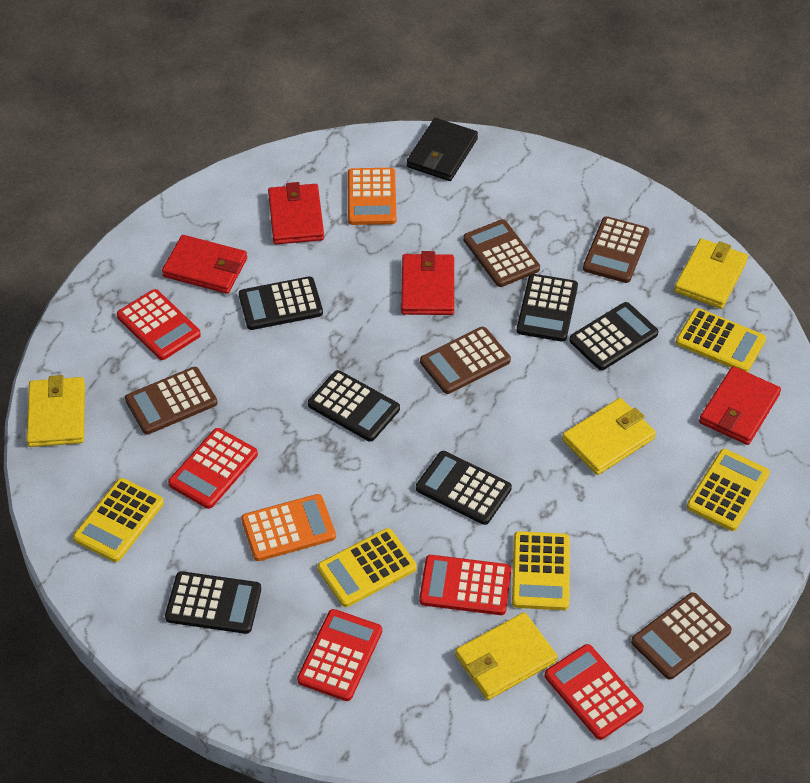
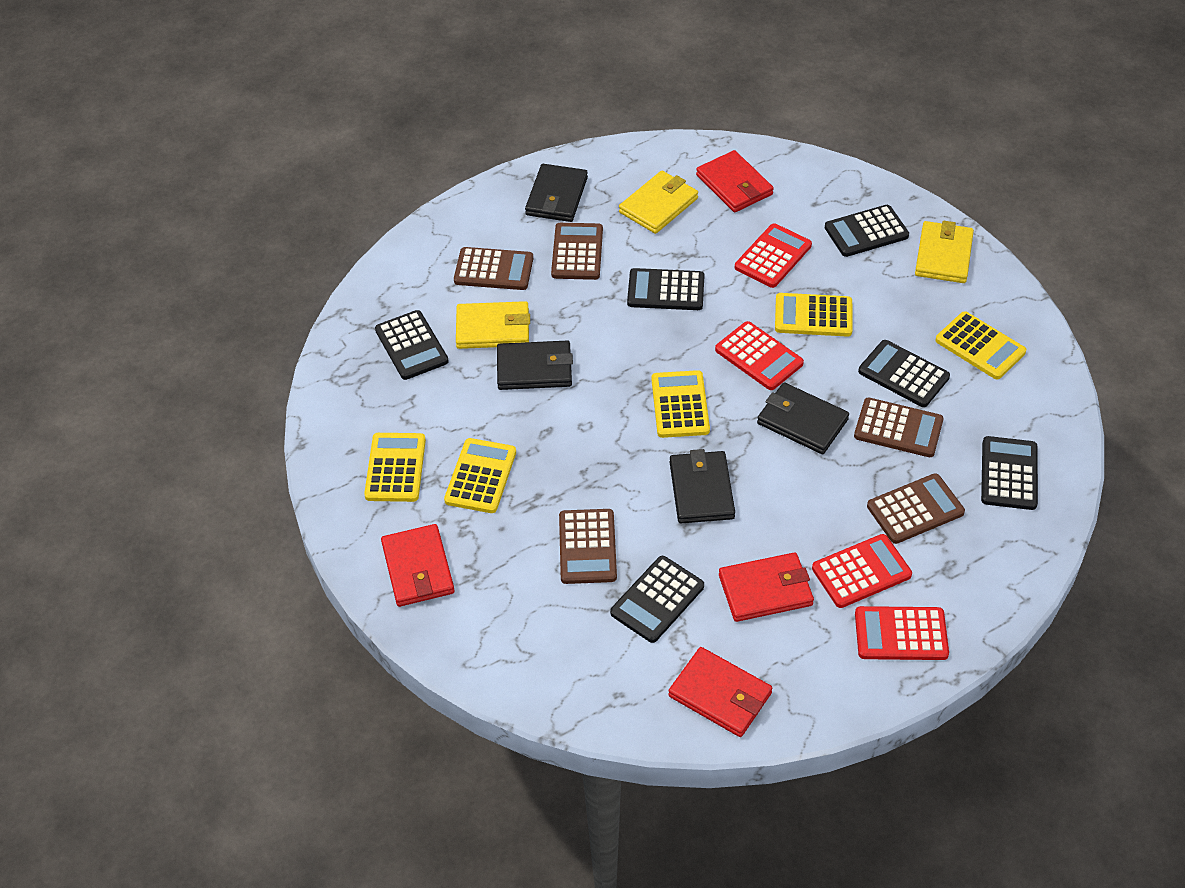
black wallet: 1 -> 4
orange calculator: 2 -> 0
red calculator: 5 -> 4
yellow wallet: 4 -> 3

